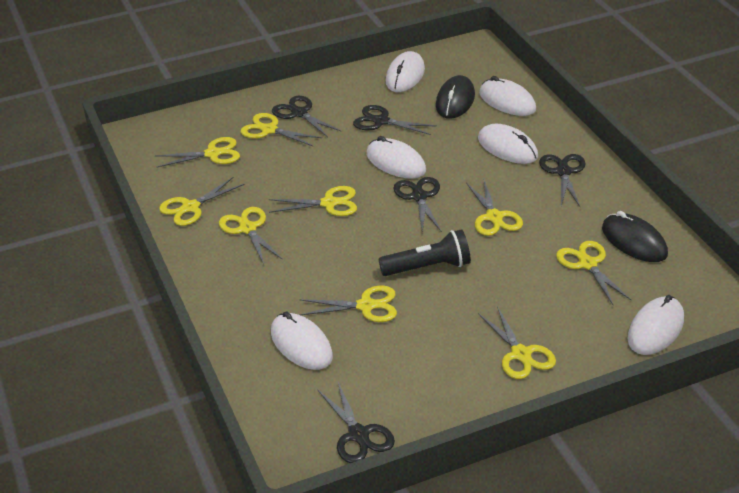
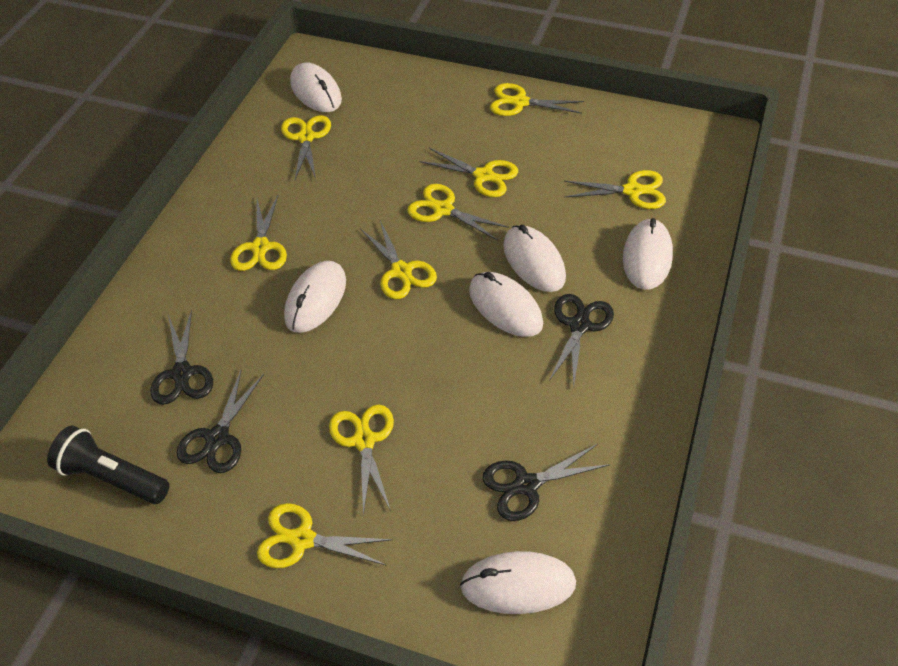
black mouse: 2 -> 0
black scissors: 5 -> 4

